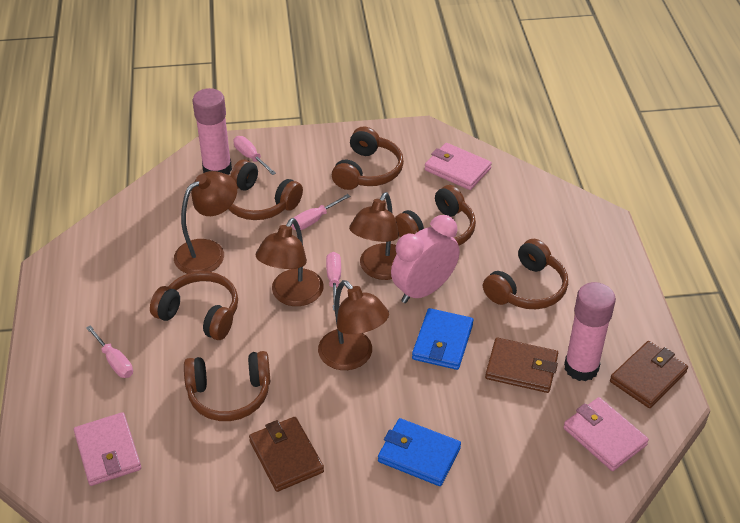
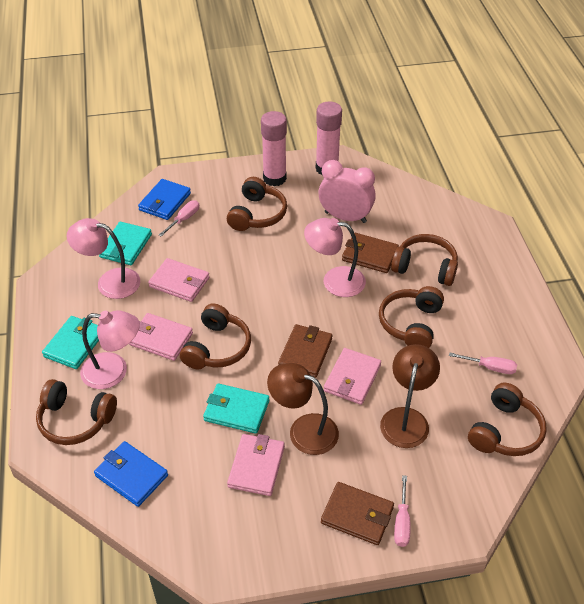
brown lamp: 4 -> 2
pink lamp: 0 -> 3
pink screwdriver: 4 -> 3
pink wallet: 3 -> 4
turquoise wallet: 0 -> 3

